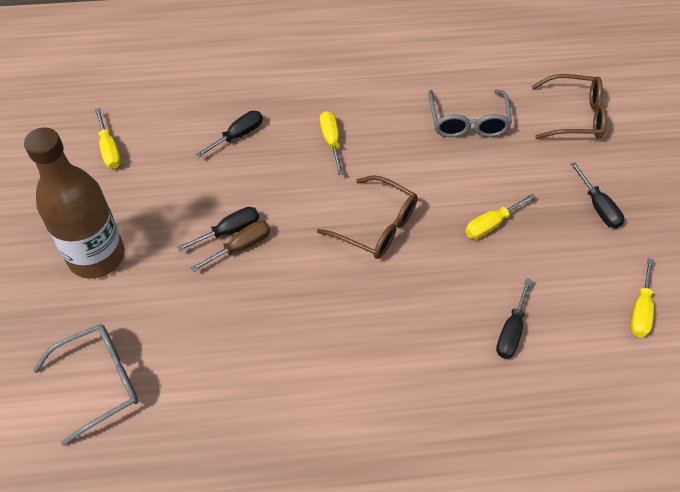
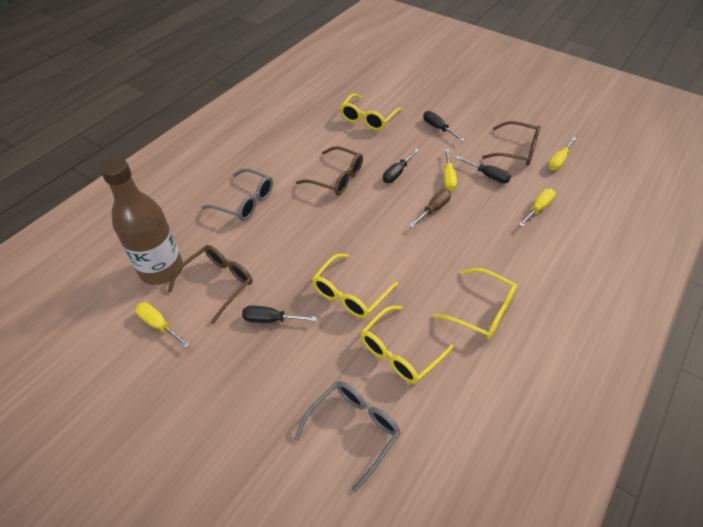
brown glasses: 2 -> 3
yellow glasses: 0 -> 4

